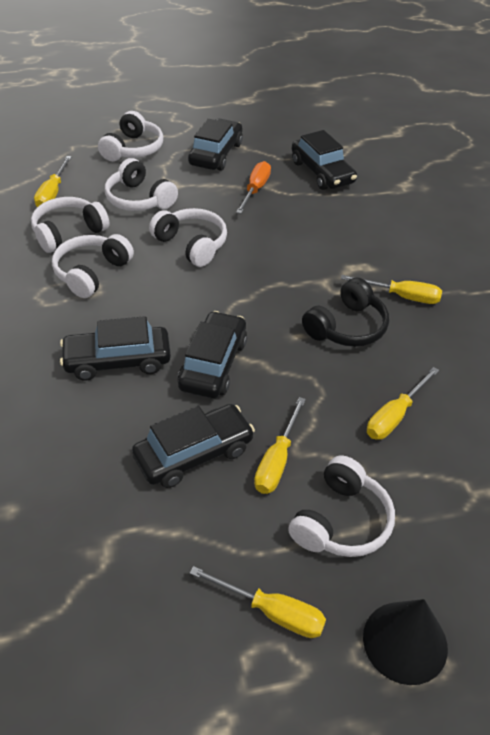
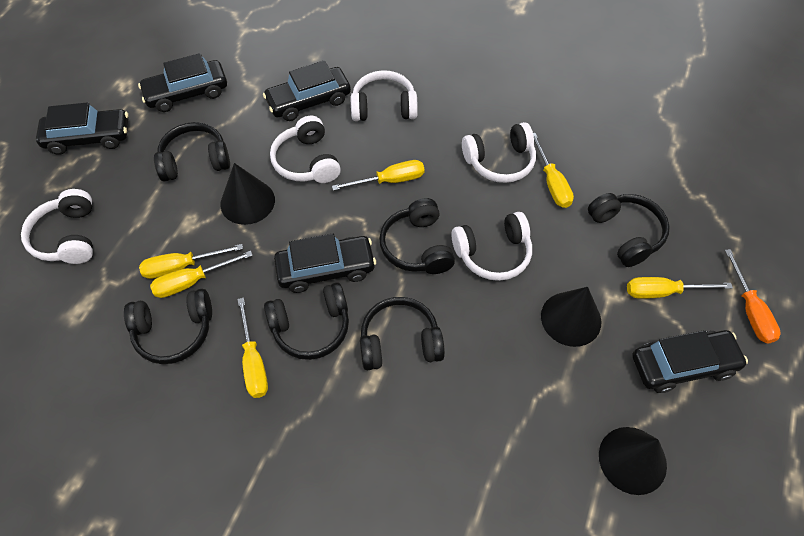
black cone: 1 -> 3
black headphones: 1 -> 6
white headphones: 6 -> 5
yellow screwdriver: 5 -> 6

